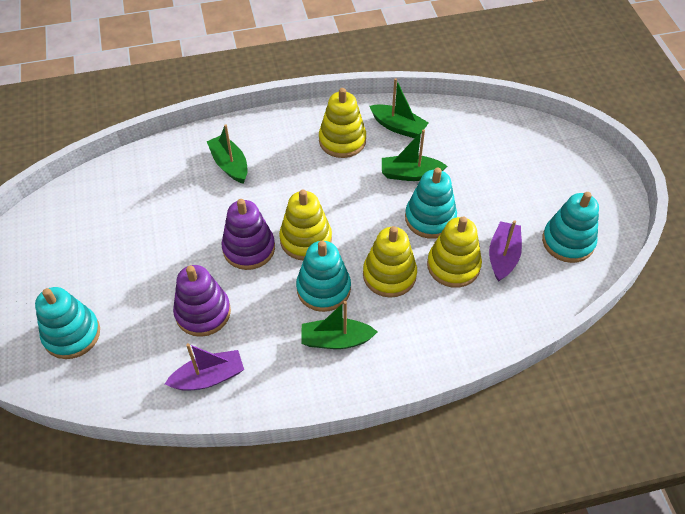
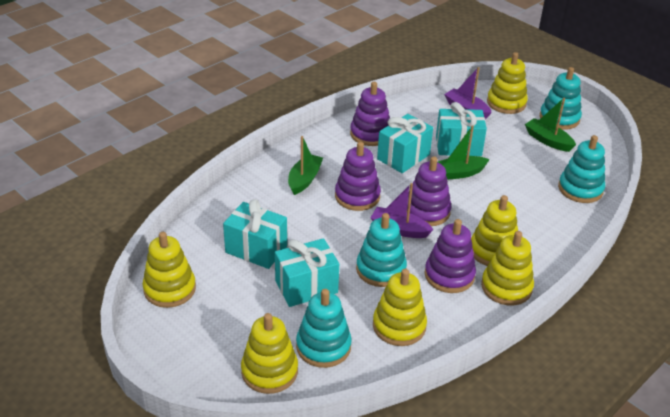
green boat: 4 -> 3
purple stacking toy: 2 -> 4
turquoise gift: 0 -> 4
yellow stacking toy: 4 -> 6

